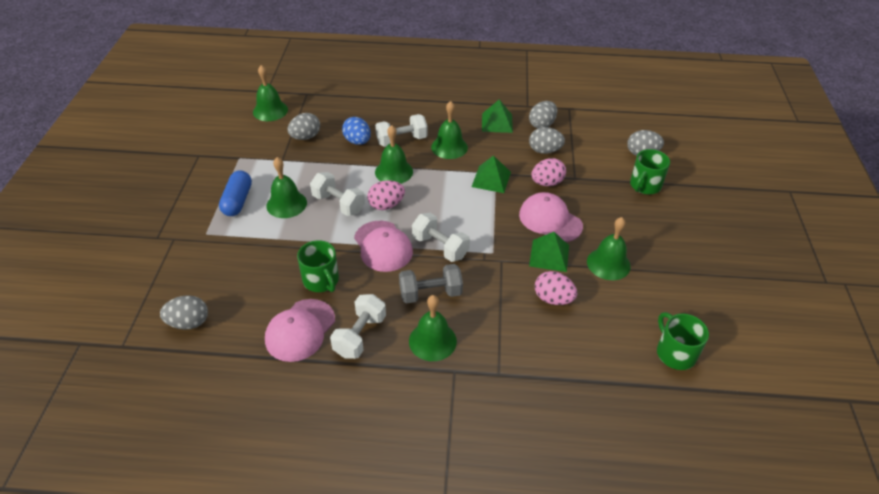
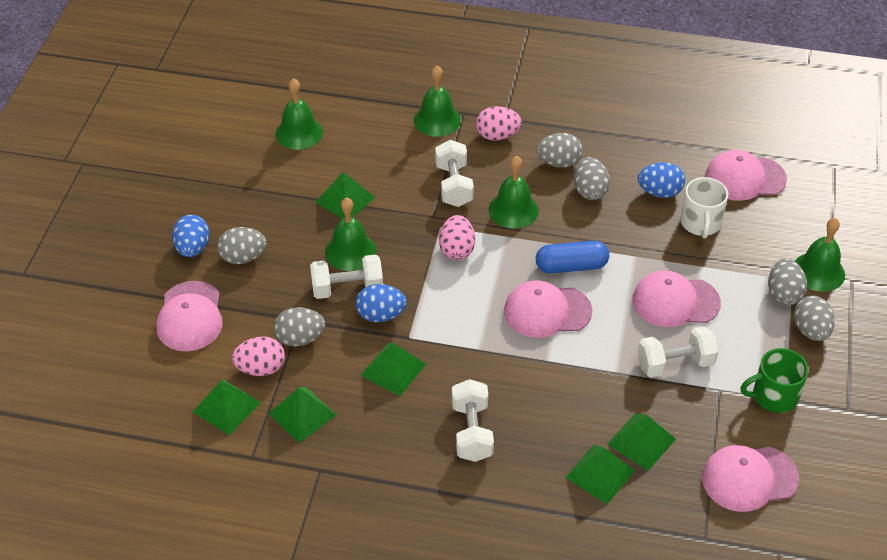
blue egg: 1 -> 3
green bell: 6 -> 5
green mug: 3 -> 1
green pyramid: 3 -> 6
grey dumbbell: 1 -> 0
grey egg: 5 -> 6
pink cap: 3 -> 5
white mug: 0 -> 1

